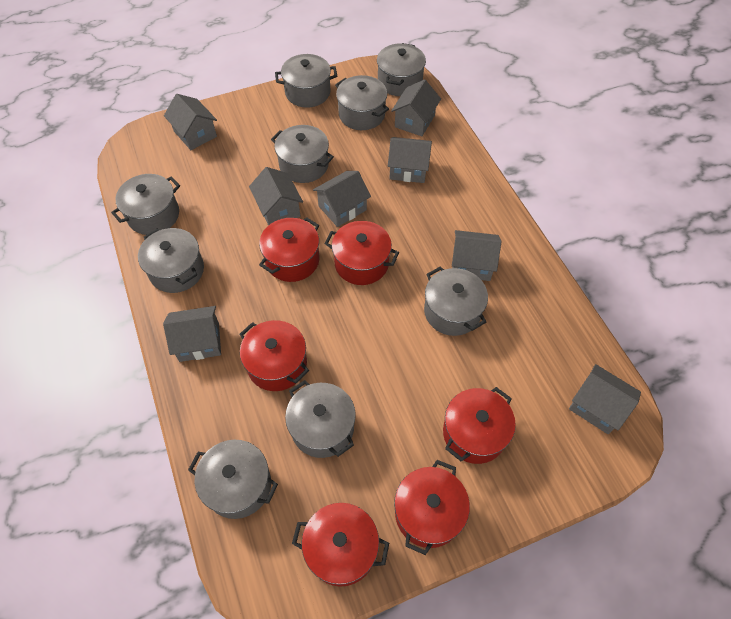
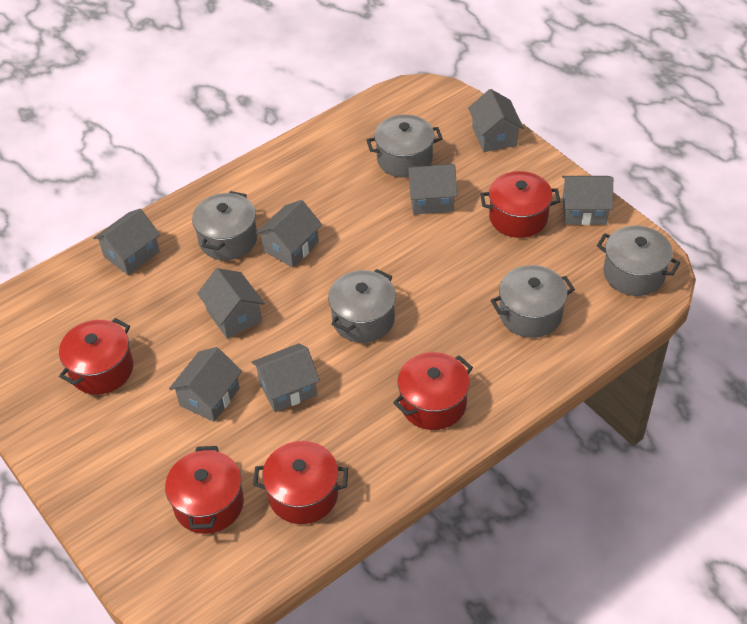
grey pot: 9 -> 5
red pot: 6 -> 5

